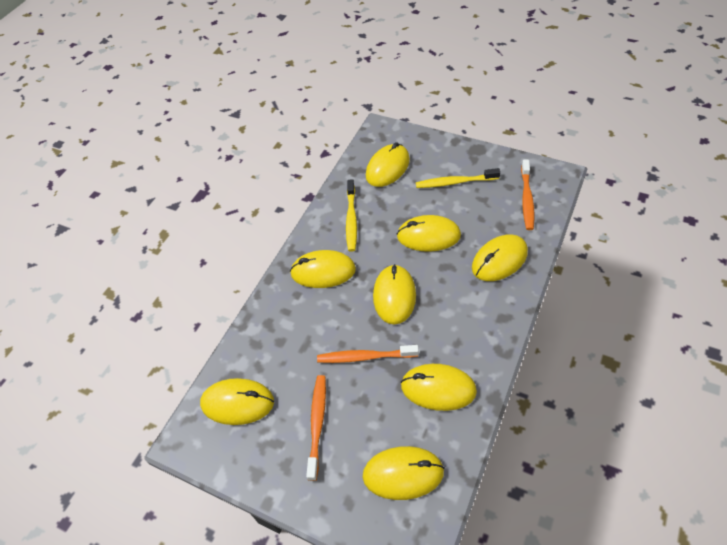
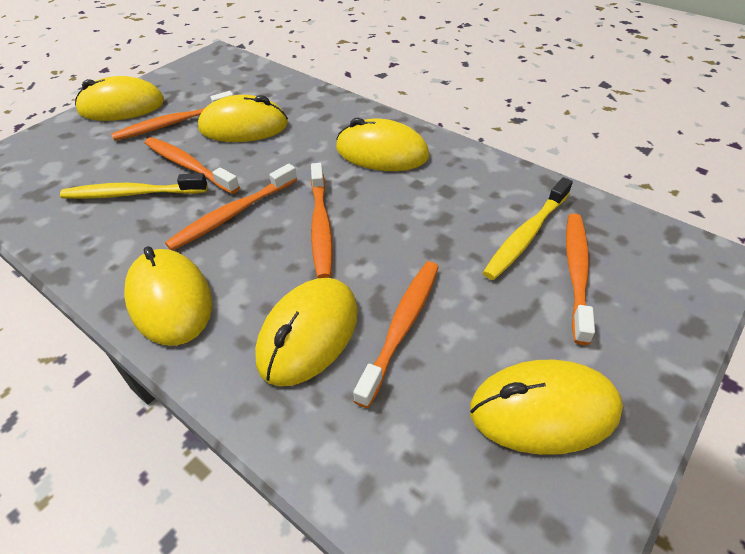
orange toothbrush: 3 -> 6
yellow mouse: 8 -> 6

